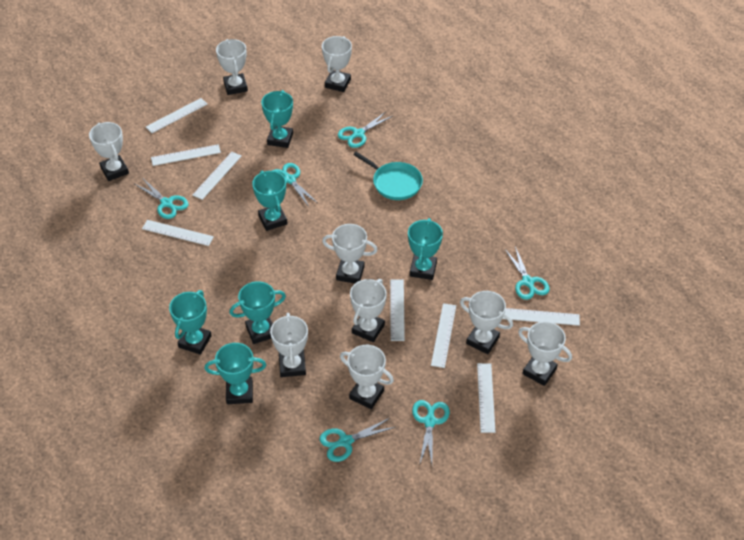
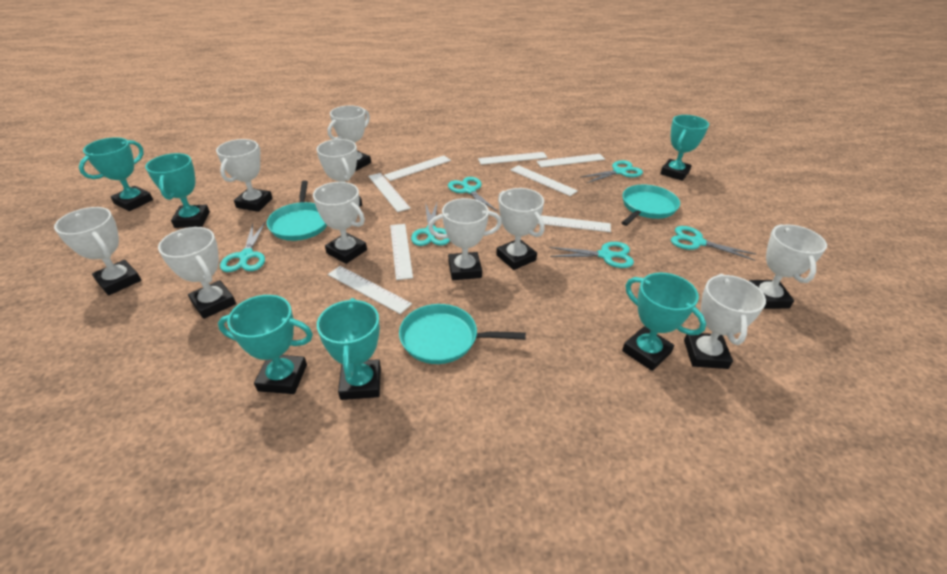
turquoise pan: 1 -> 3
white trophy: 9 -> 10

